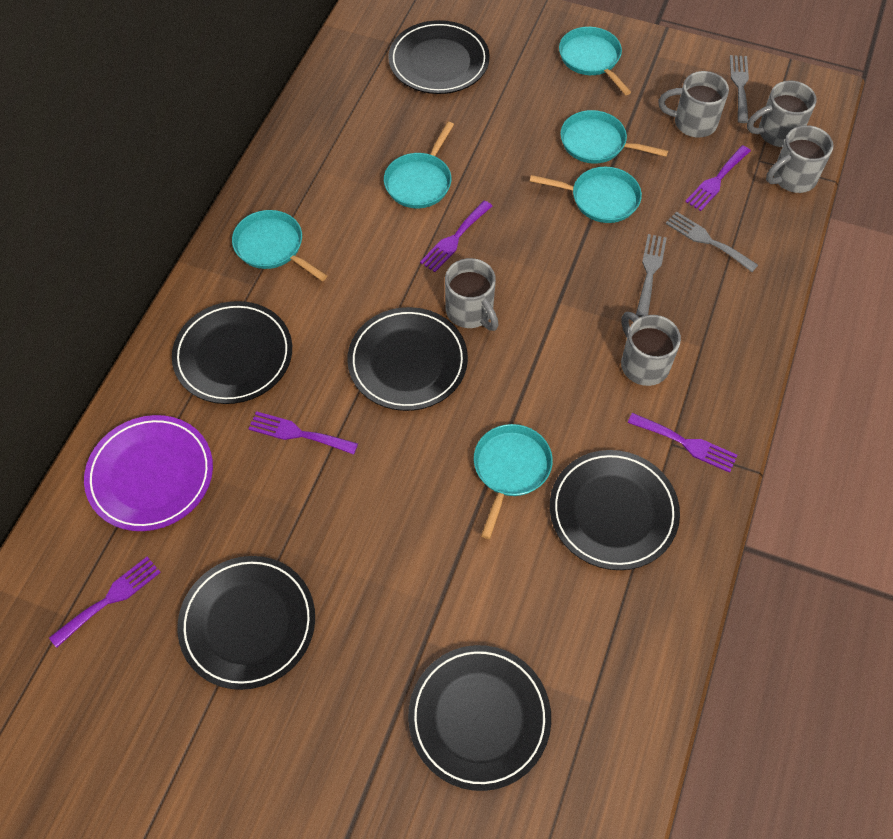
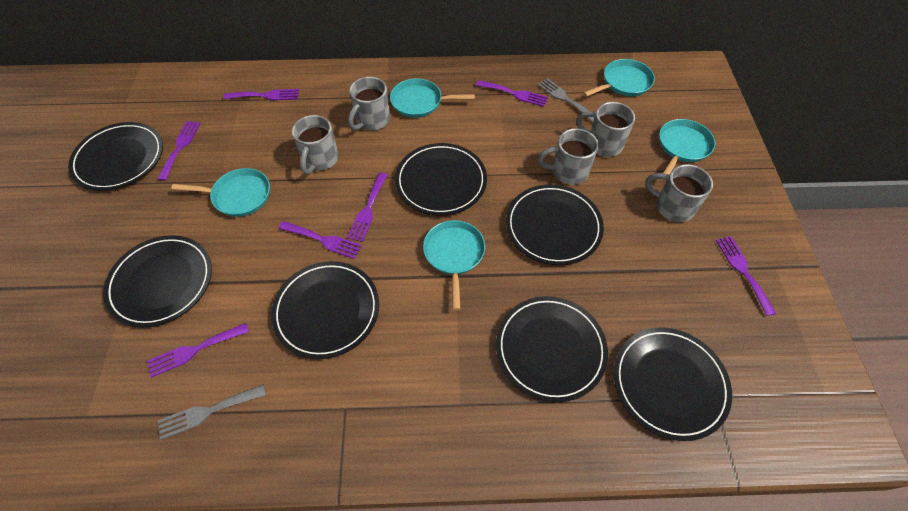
black plate: 6 -> 7
grey fork: 3 -> 2
purple fork: 5 -> 7
purple plate: 1 -> 0
turquoise pan: 6 -> 5

